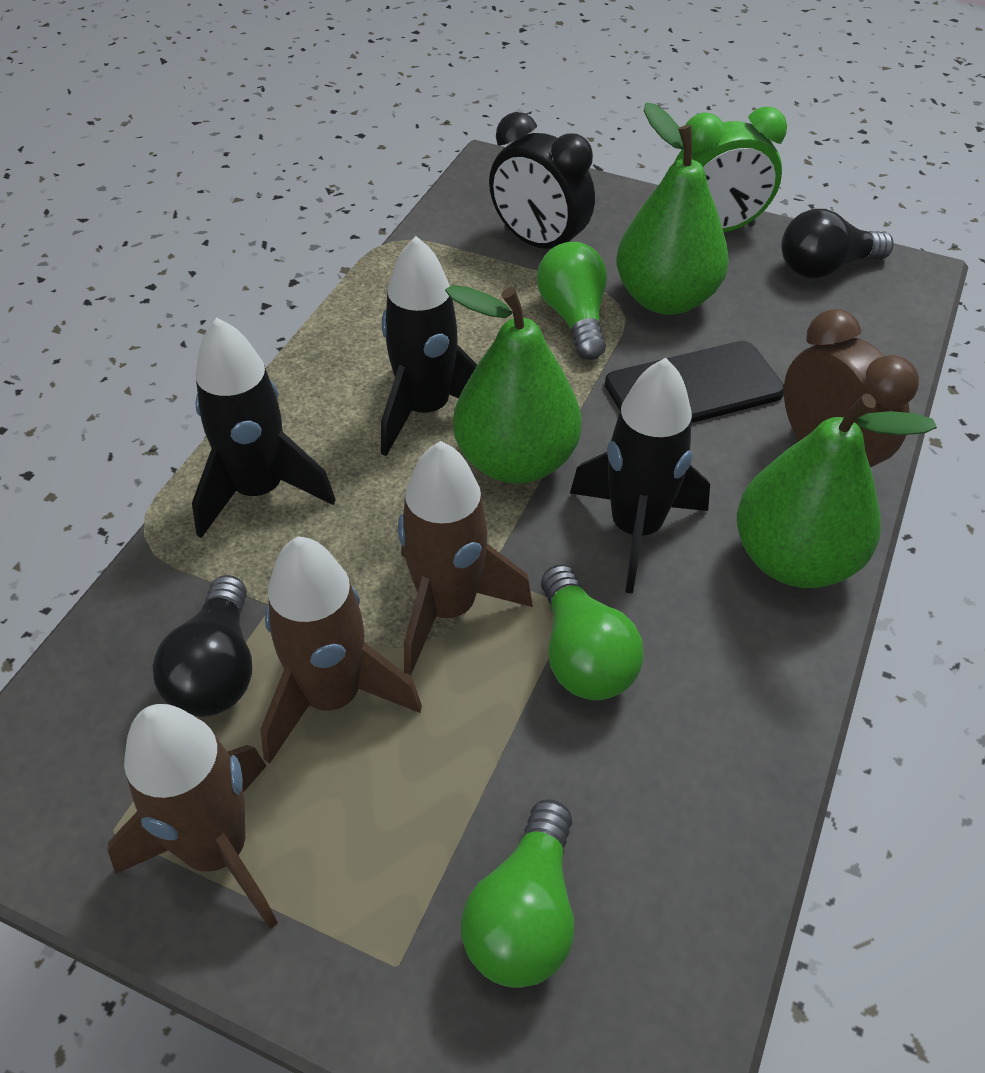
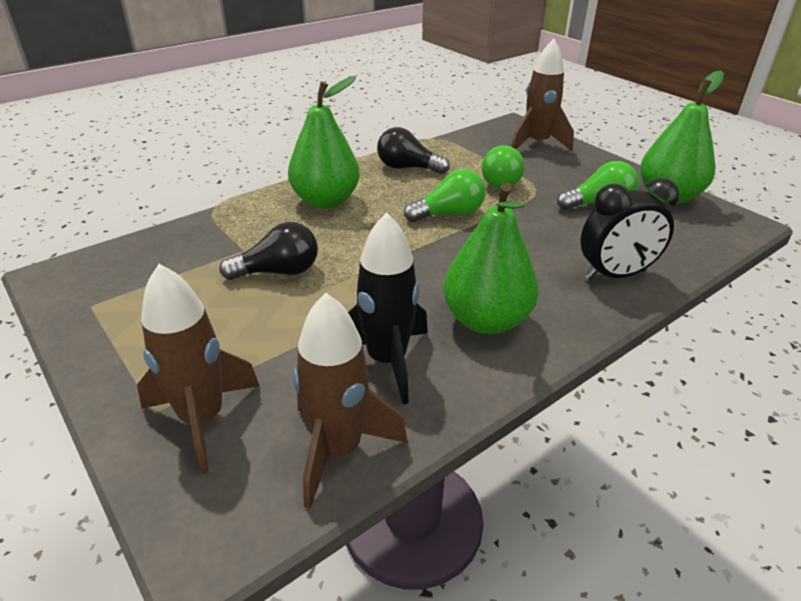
black phone: 1 -> 0
black rocket: 3 -> 1
brown clock: 1 -> 0
green clock: 1 -> 0

